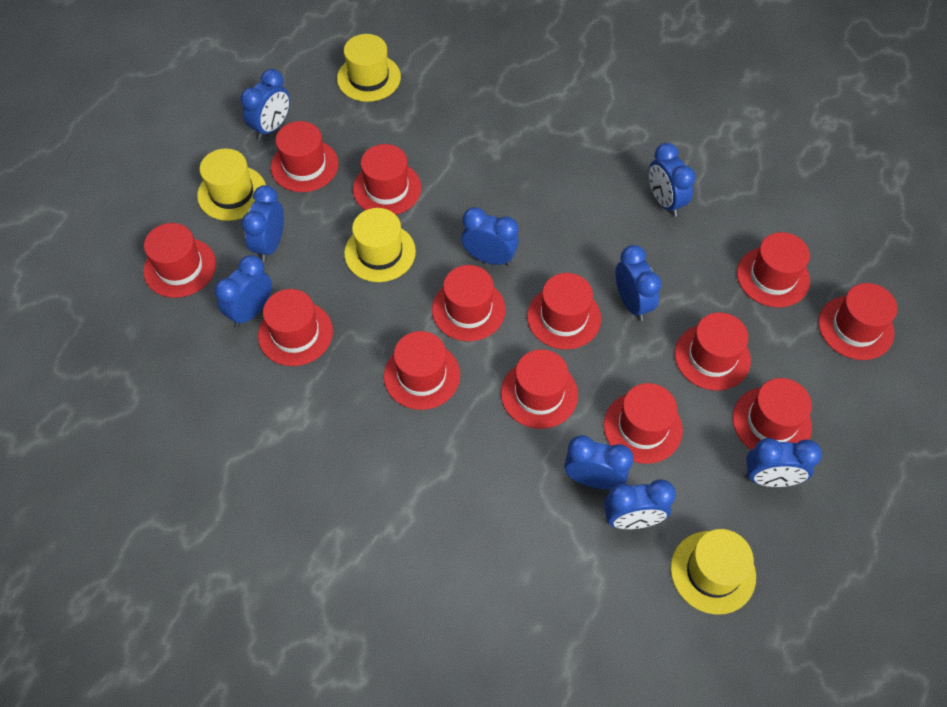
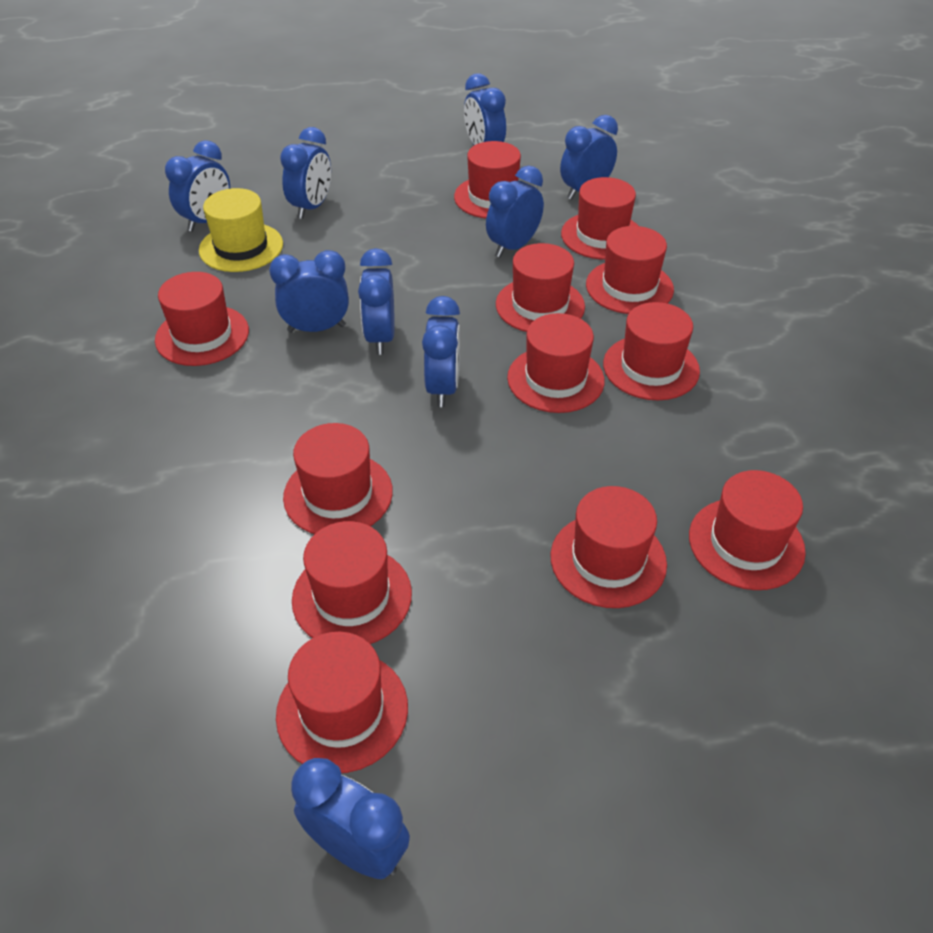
red hat: 13 -> 12
yellow hat: 4 -> 1

